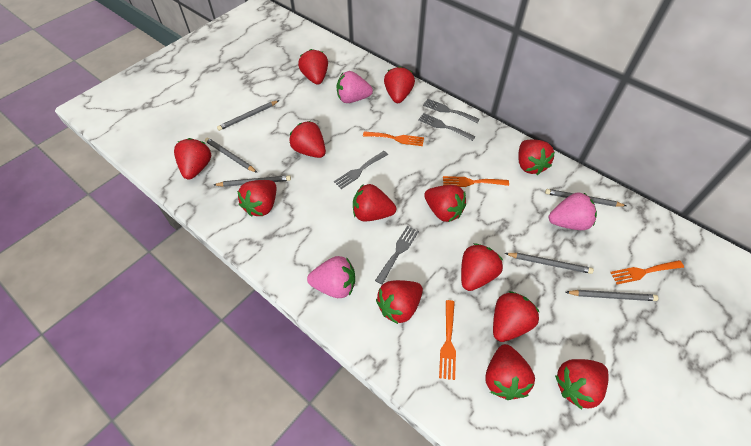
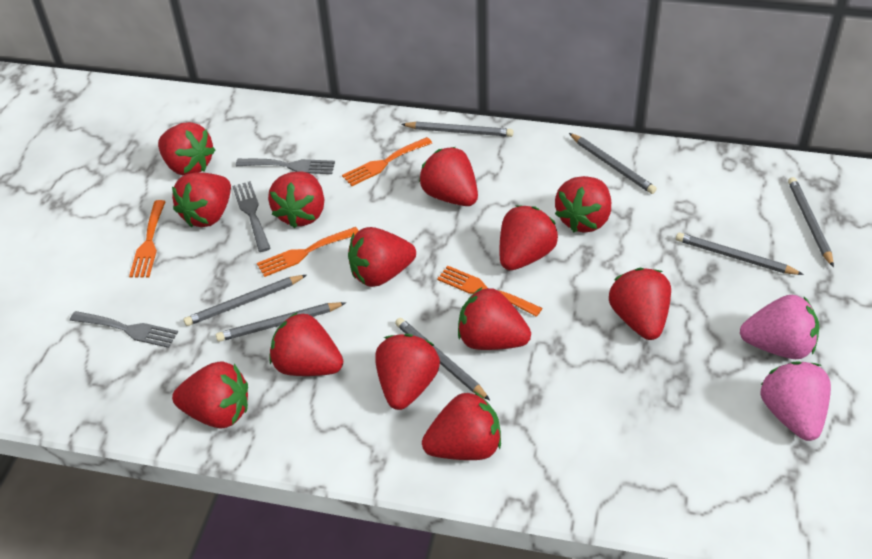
grey fork: 4 -> 3
grey pencil: 6 -> 7
pink strawberry: 3 -> 2

